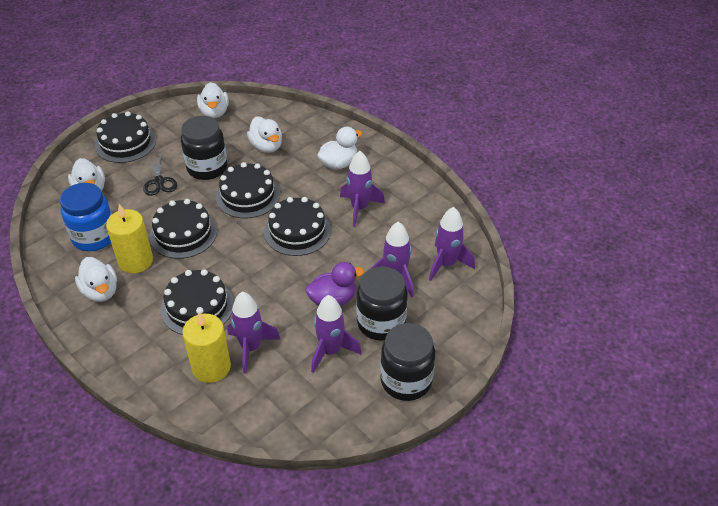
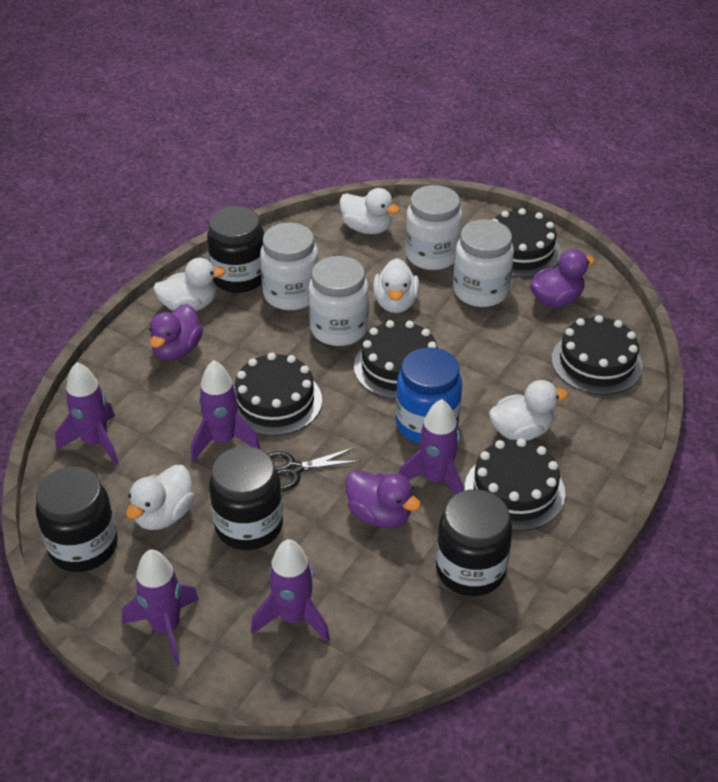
black jar: 3 -> 4
purple duck: 1 -> 3
white jar: 0 -> 4
yellow candle: 2 -> 0

